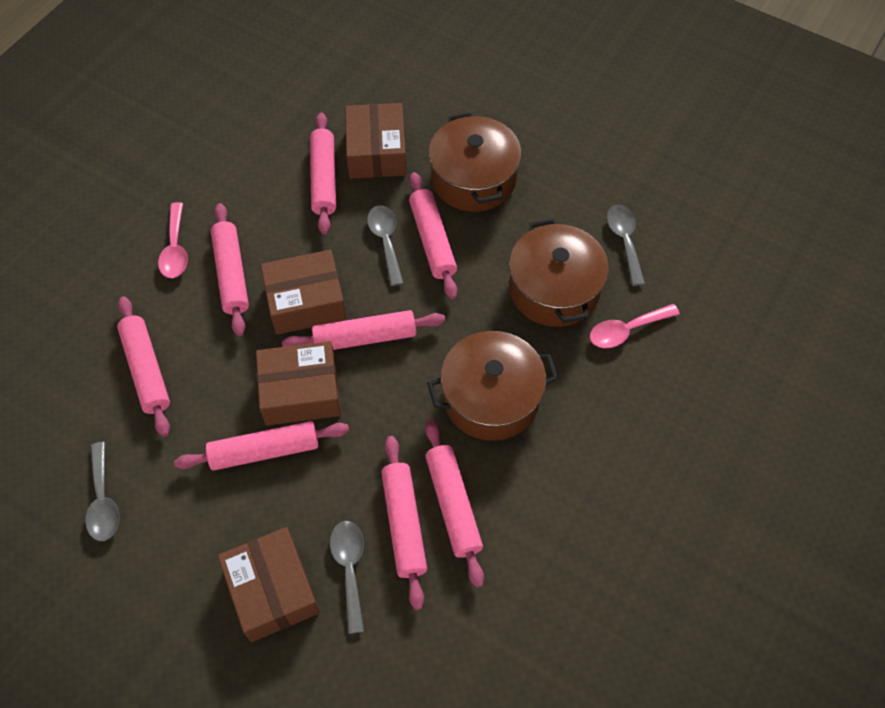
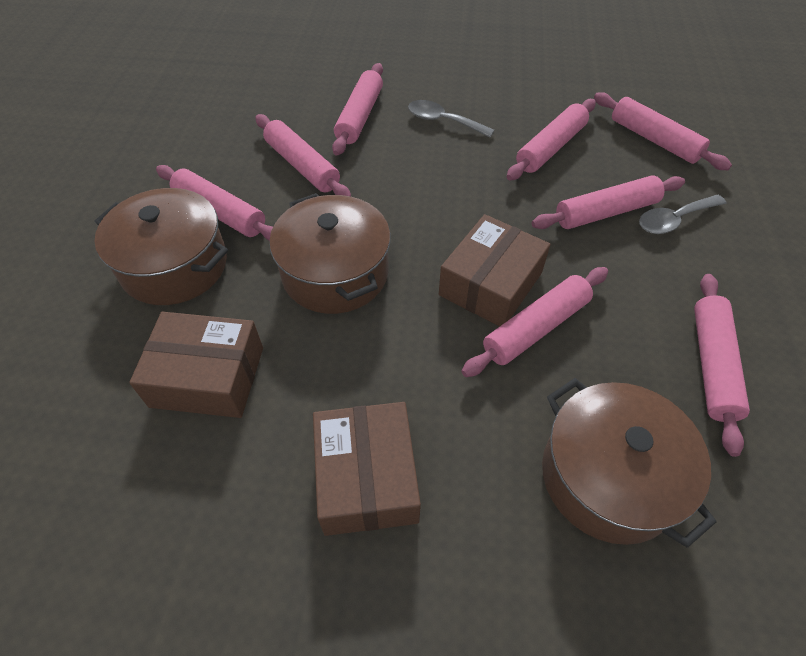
brown box: 4 -> 3
grey spoon: 4 -> 2
pink spoon: 2 -> 0

